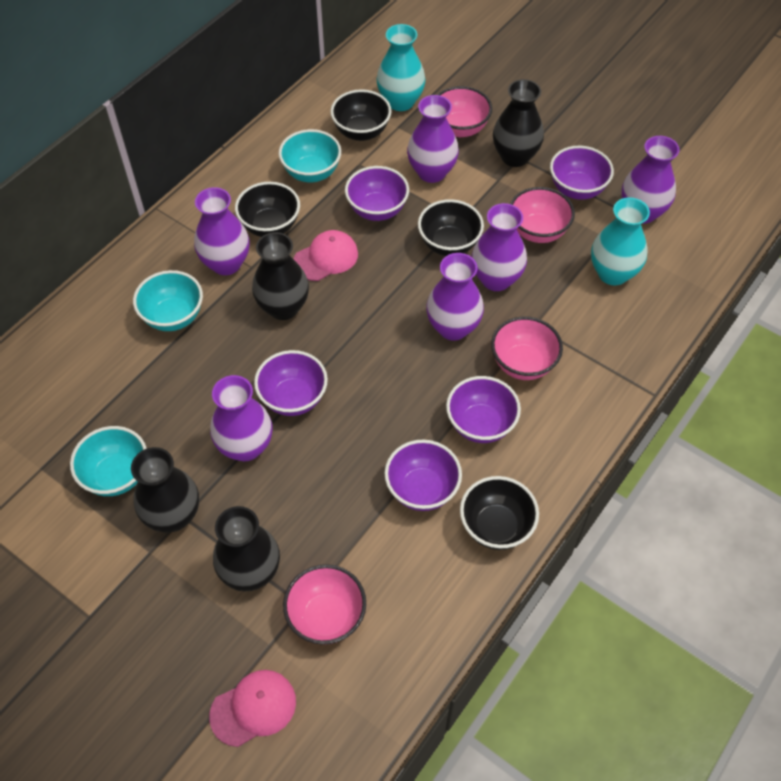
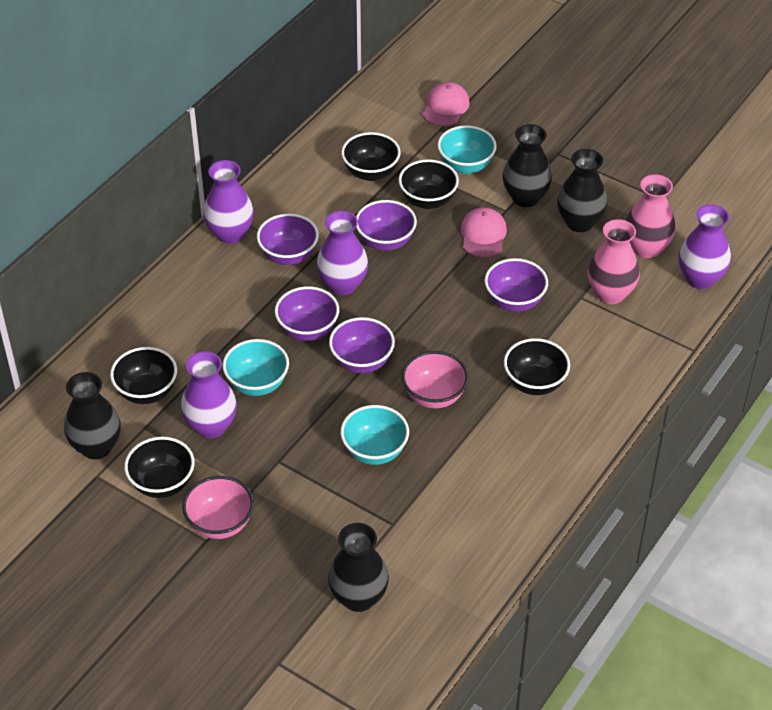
black bowl: 4 -> 5
pink bowl: 4 -> 2
pink vase: 0 -> 2
purple vase: 6 -> 4
turquoise vase: 2 -> 0

